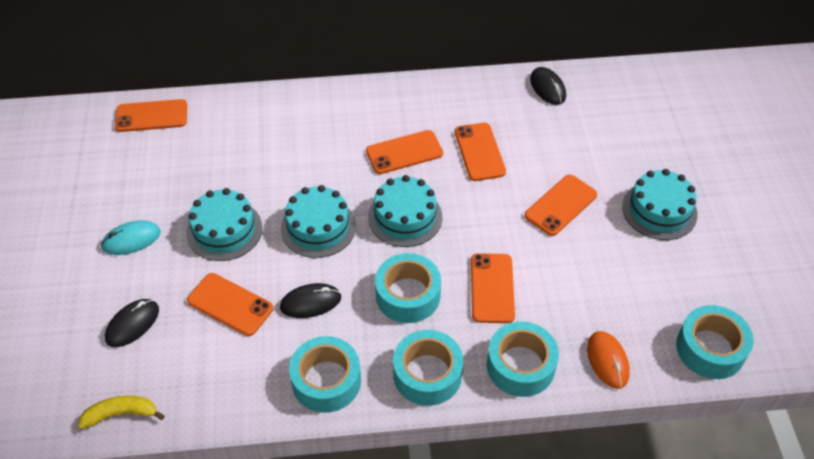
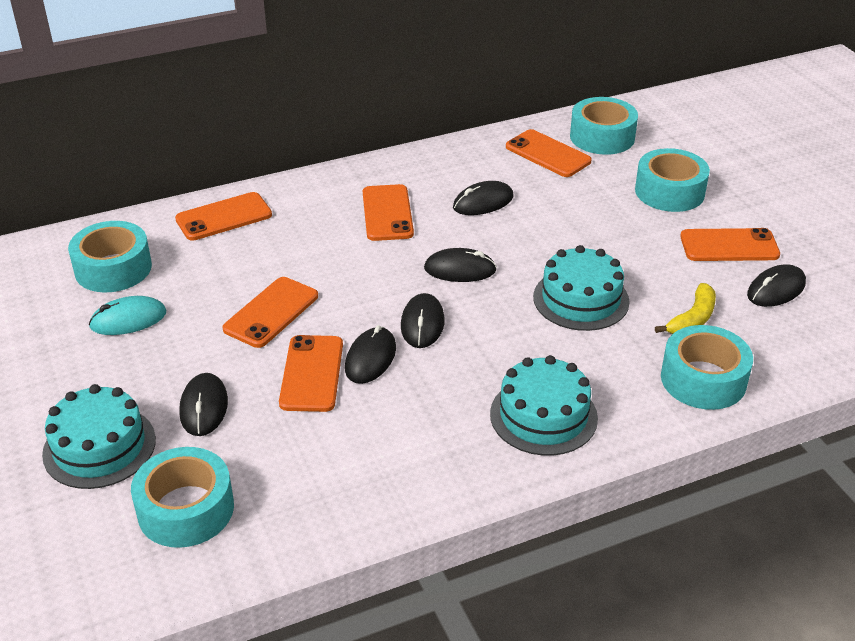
black mouse: 3 -> 6
orange mouse: 1 -> 0
turquoise cake: 4 -> 3

